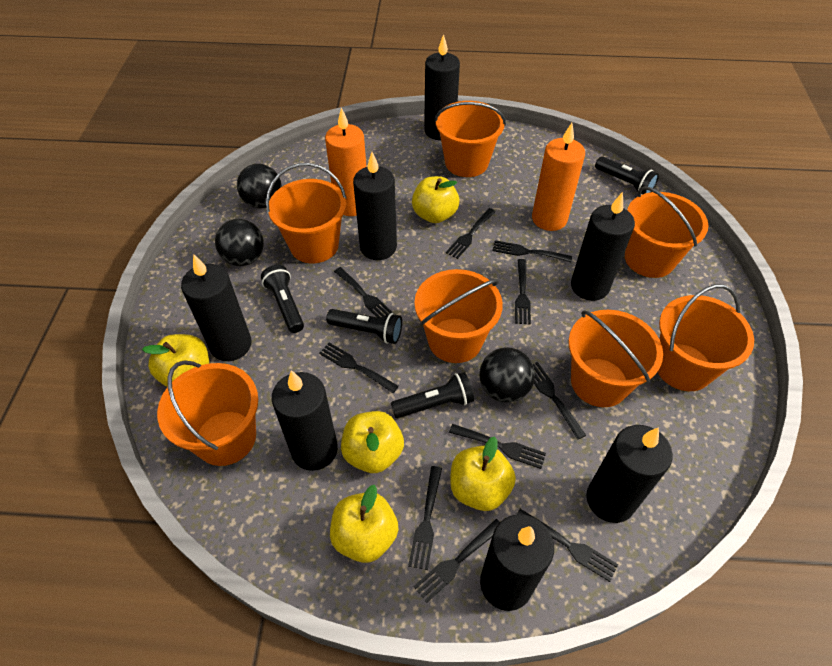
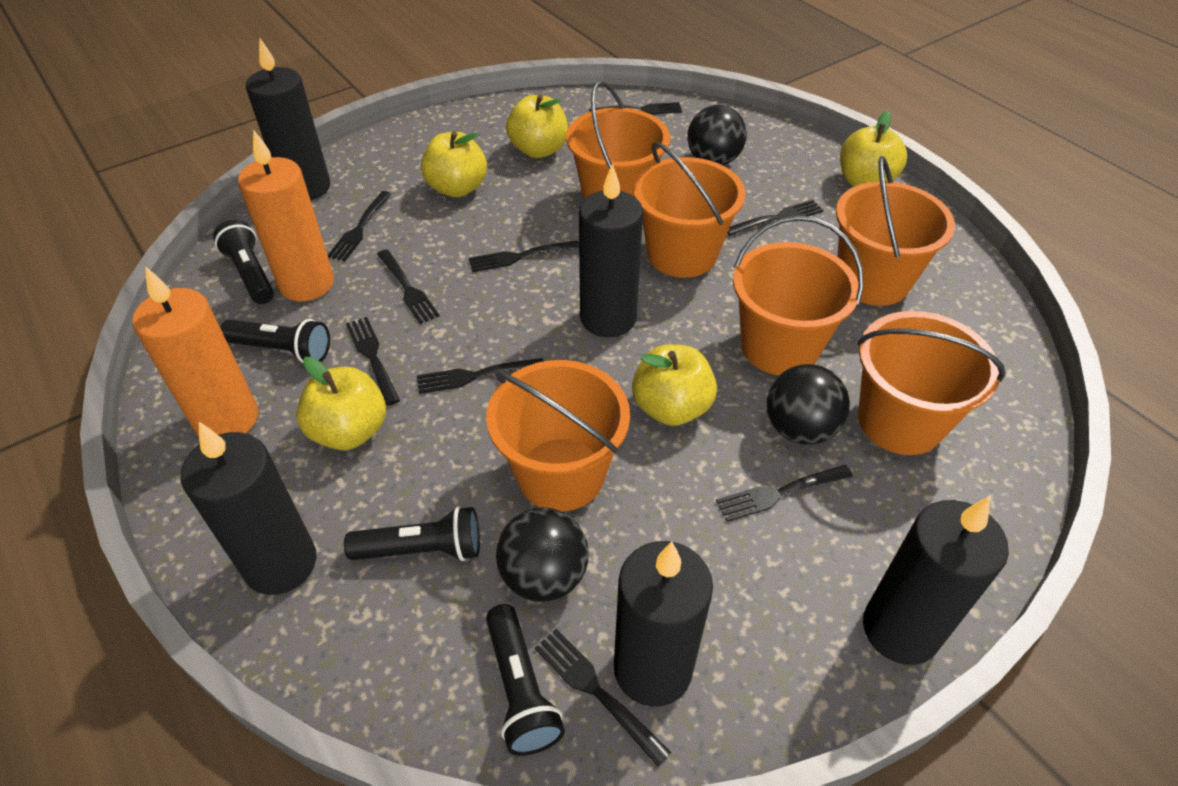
black candle: 7 -> 5
black fork: 10 -> 9
orange bucket: 7 -> 6

